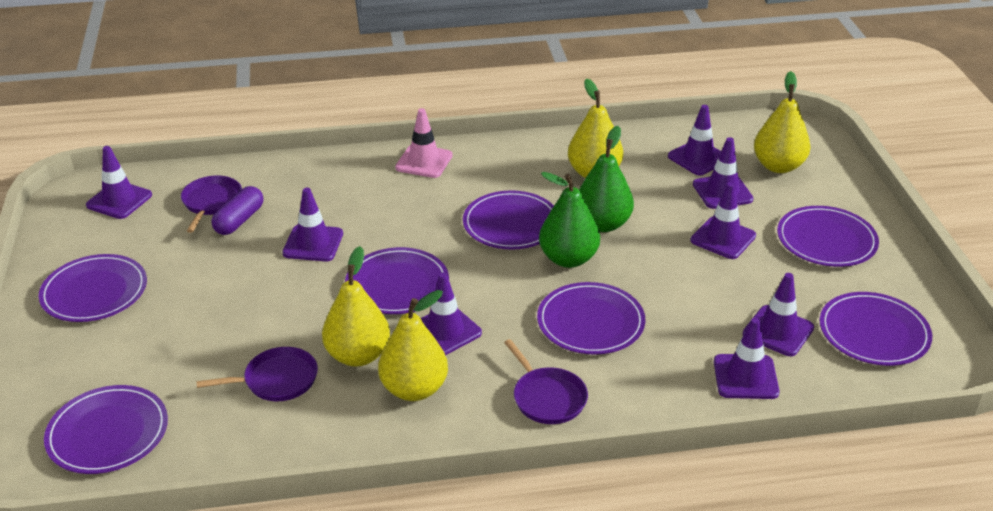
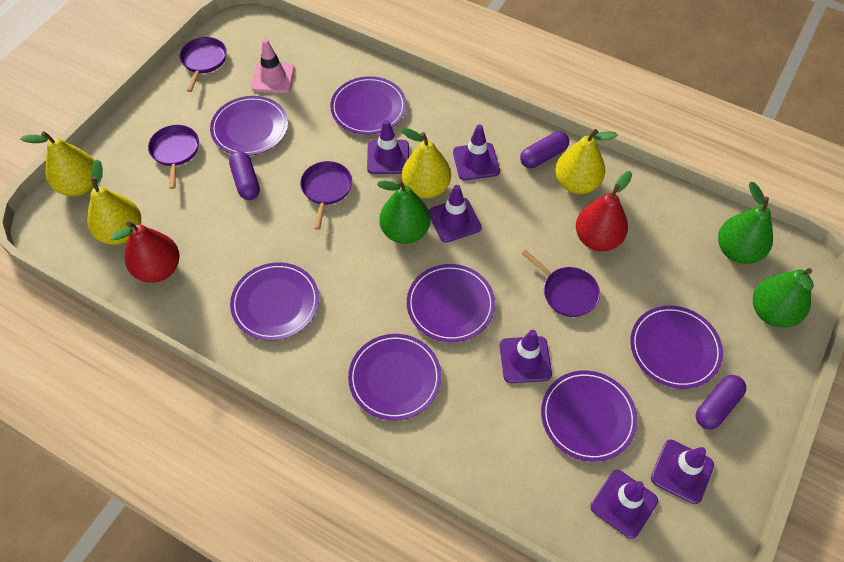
green pear: 2 -> 3
purple capsule: 1 -> 3
purple pan: 3 -> 4
purple traffic cone: 8 -> 6
red pear: 0 -> 2

